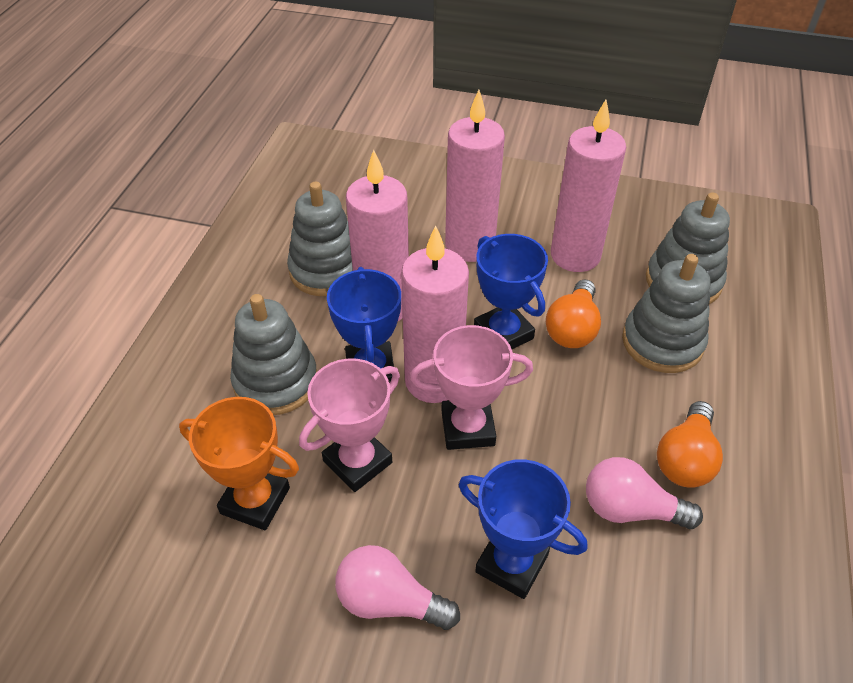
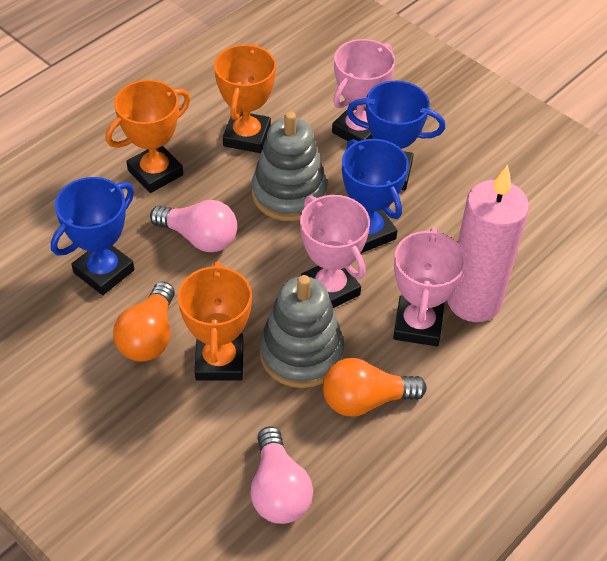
grey stacking toy: 4 -> 2
orange trophy: 1 -> 3
pink candle: 4 -> 1
pink trophy: 2 -> 3

